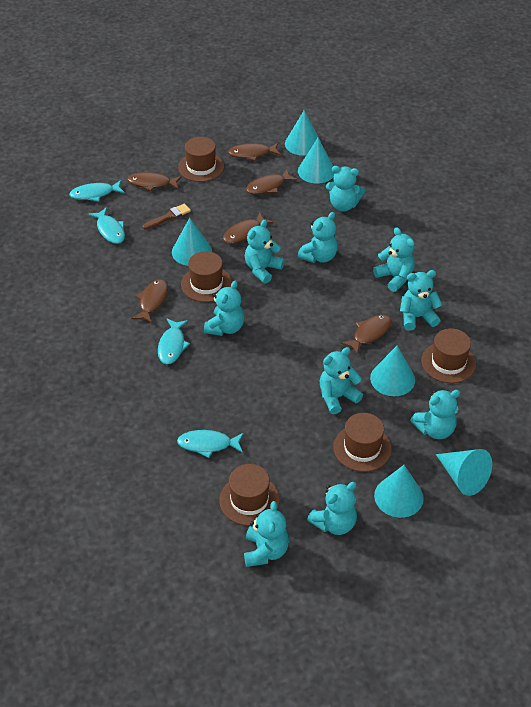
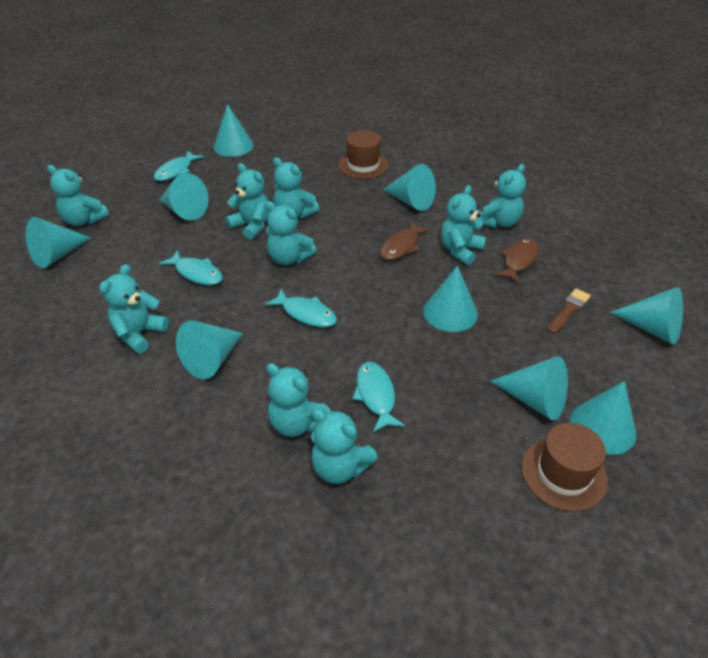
brown fish: 6 -> 2
brown hat: 5 -> 2
turquoise cone: 6 -> 9
turquoise teddy bear: 10 -> 9

